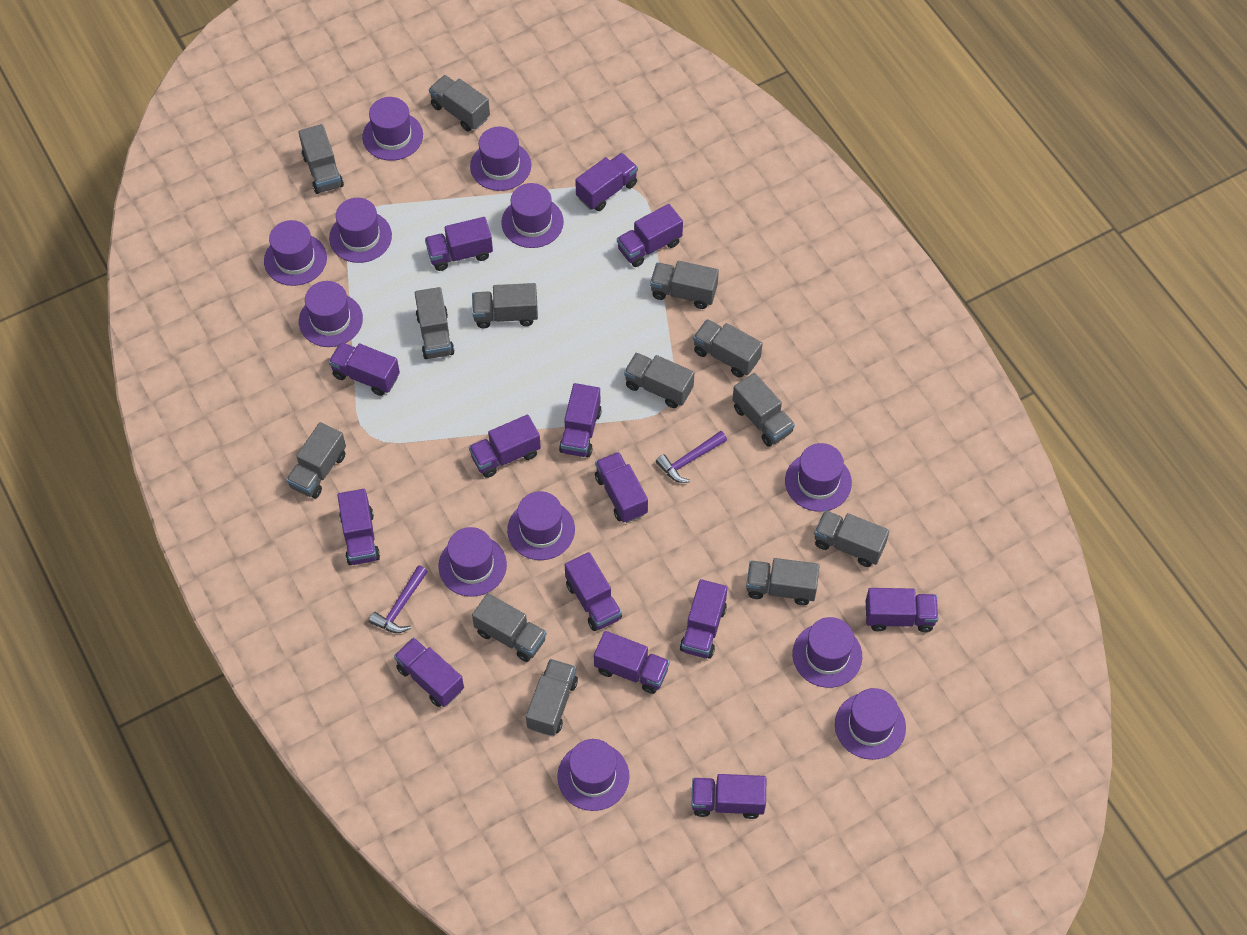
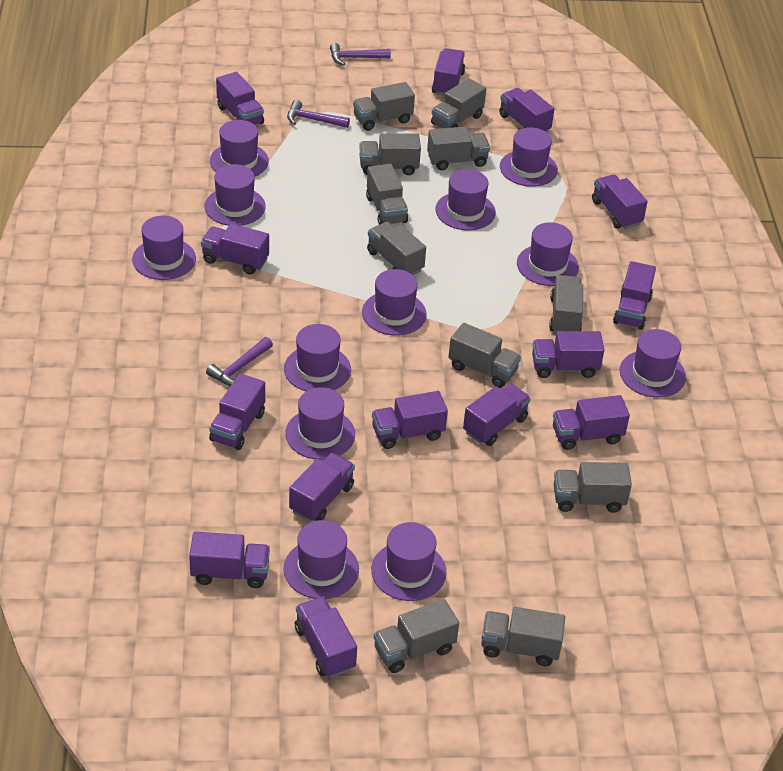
grey truck: 13 -> 11
purple hammer: 2 -> 3

